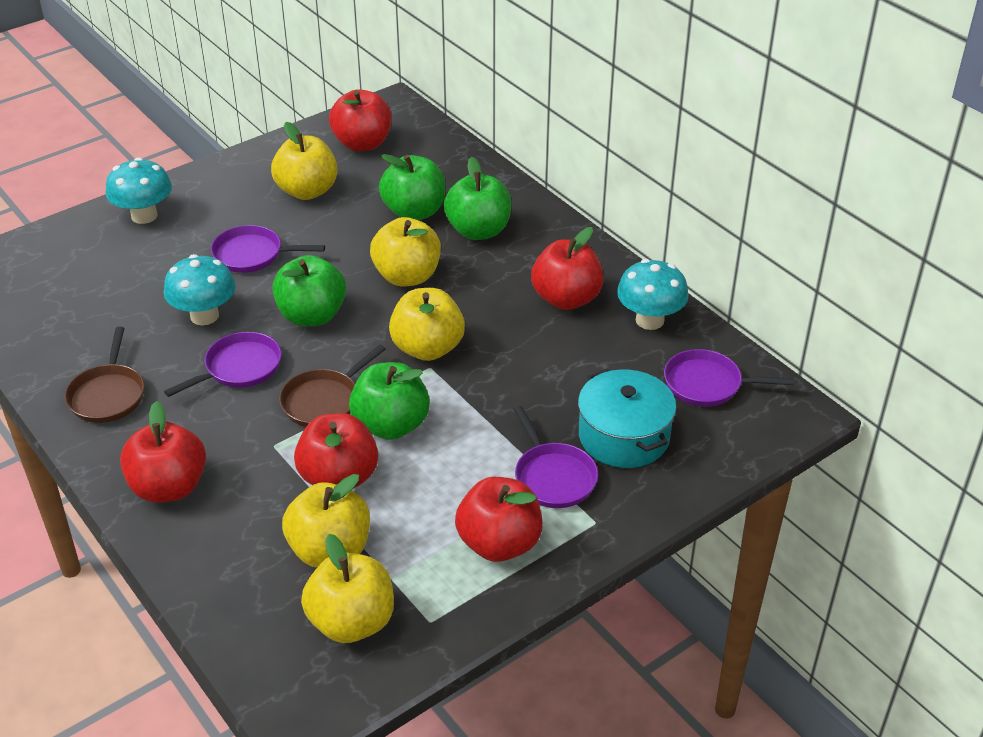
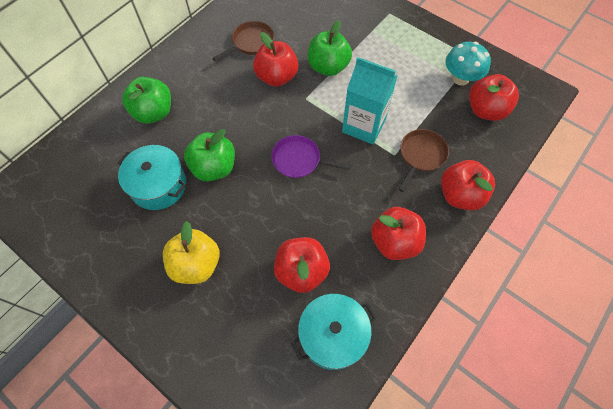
green apple: 4 -> 3
purple pan: 4 -> 1
turquoise carton: 0 -> 1
turquoise mushroom: 3 -> 1
turquoise pot: 1 -> 2
yellow apple: 5 -> 1

